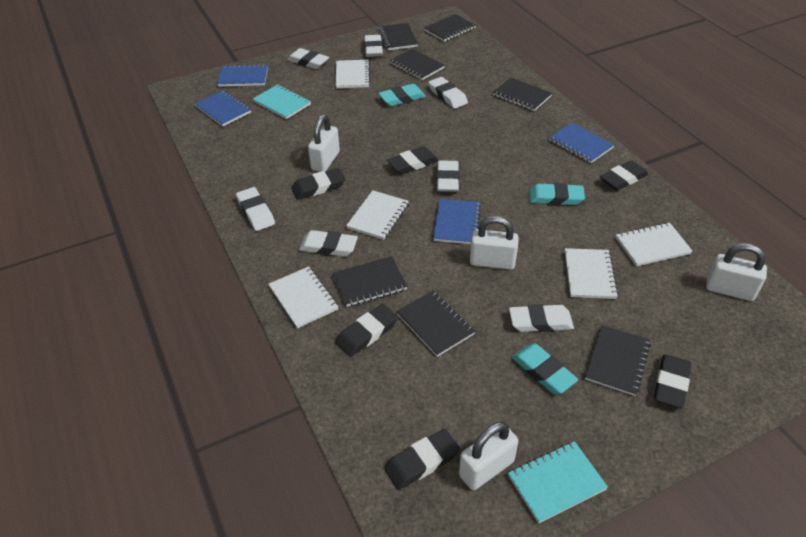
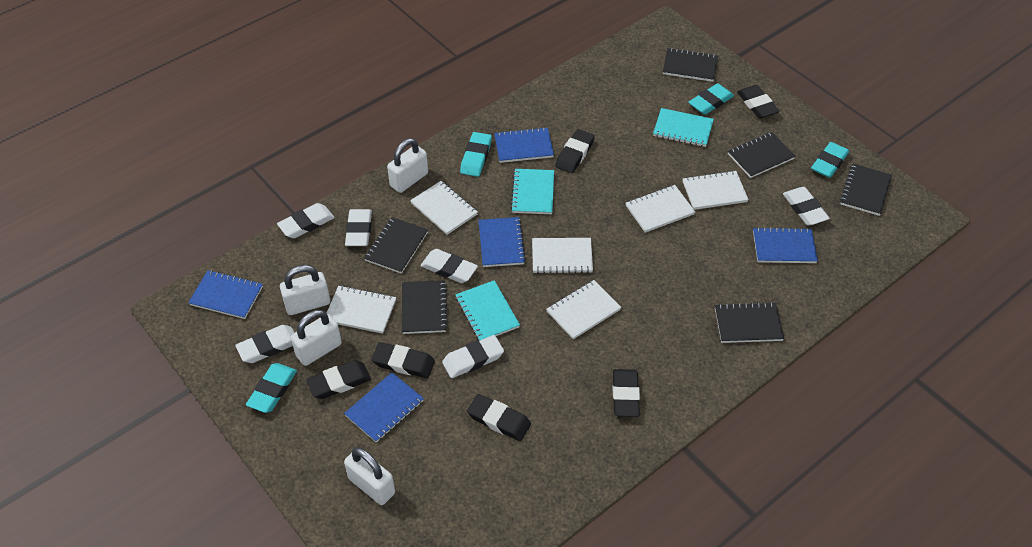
black notebook: 7 -> 6
blue notebook: 4 -> 5
turquoise eraser: 3 -> 4
turquoise notebook: 2 -> 3
white eraser: 7 -> 6
white notebook: 5 -> 6

